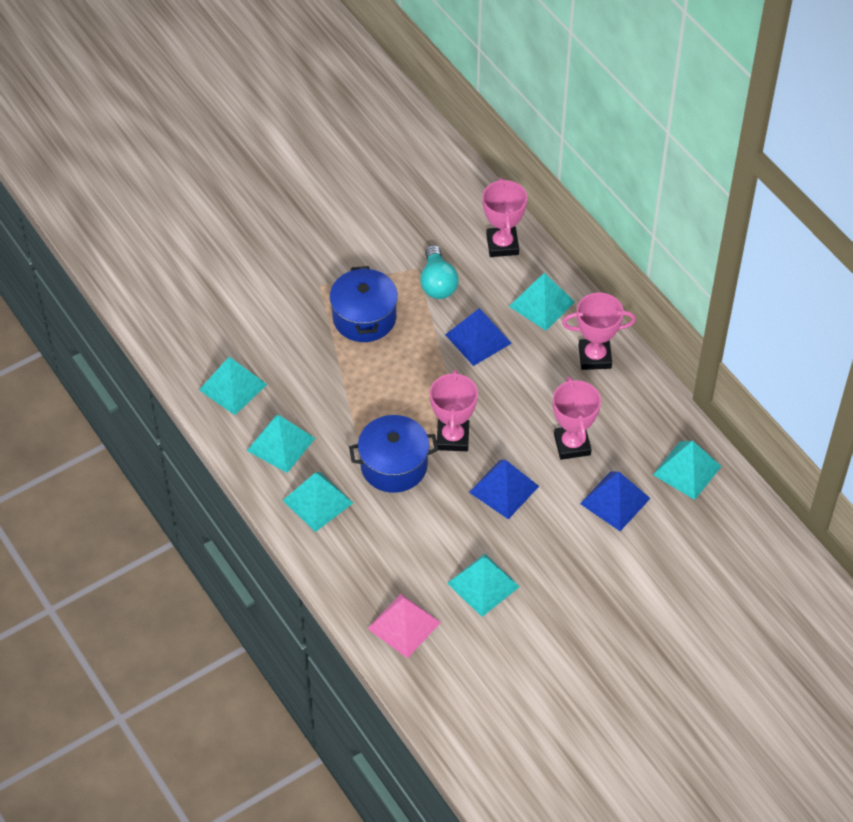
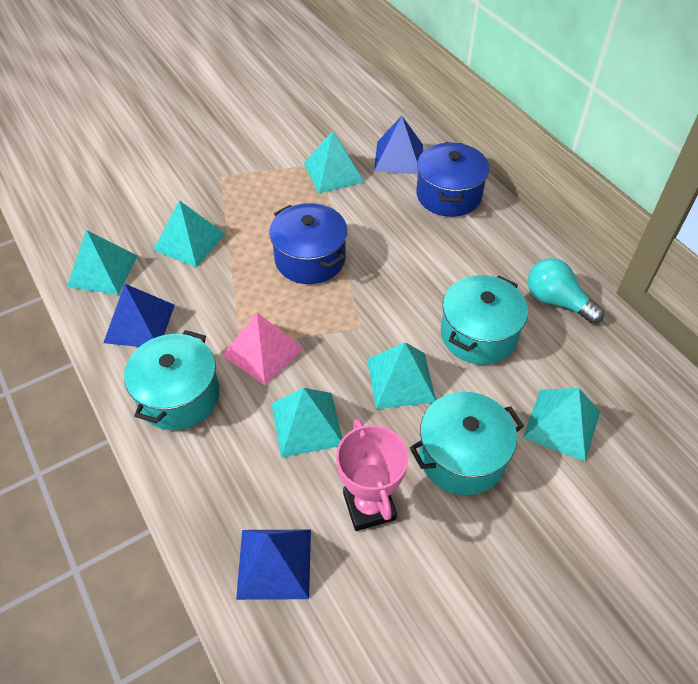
pink trophy: 4 -> 1
turquoise pot: 0 -> 3

